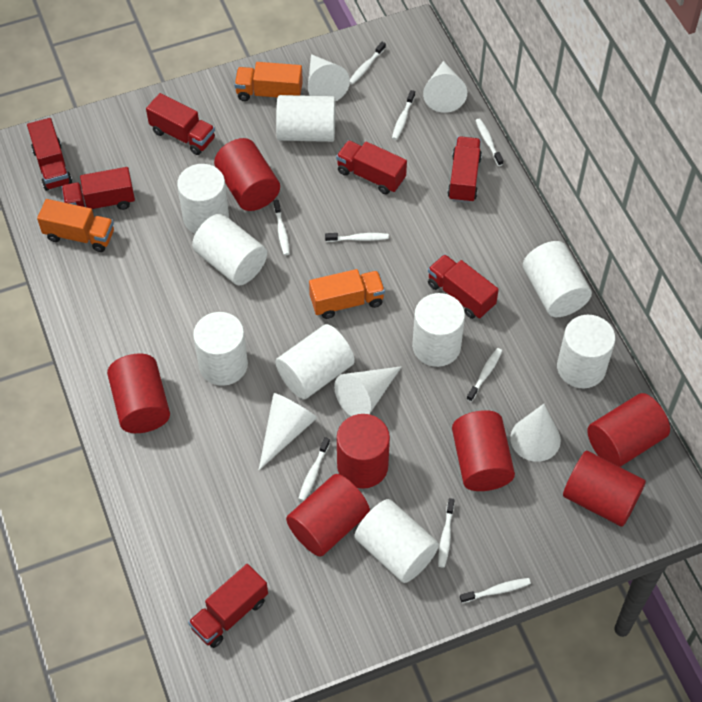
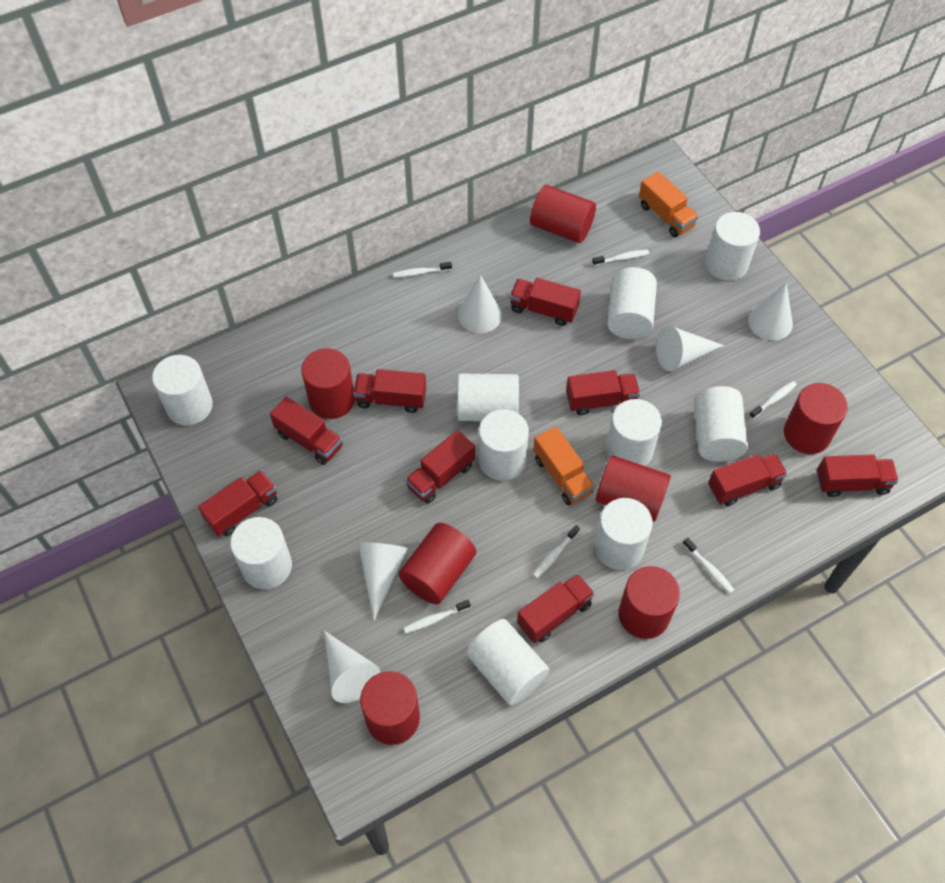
orange truck: 3 -> 2
red truck: 7 -> 9
white cylinder: 9 -> 10
white toothbrush: 9 -> 6

